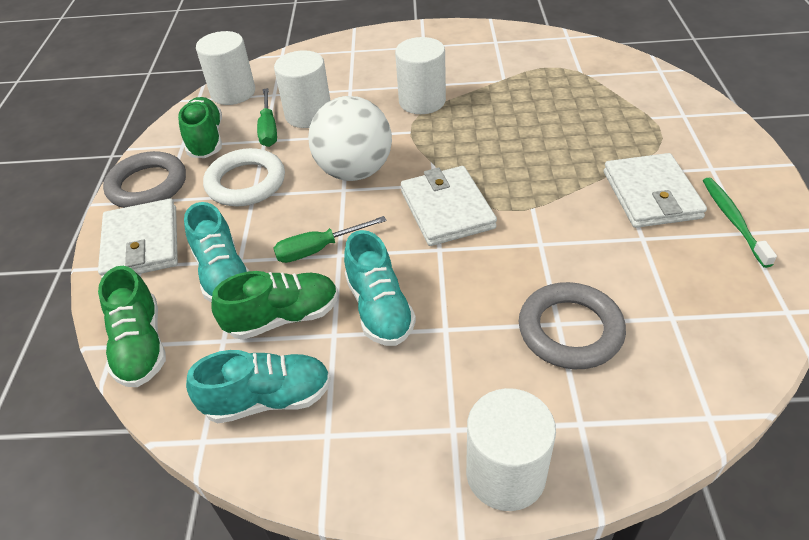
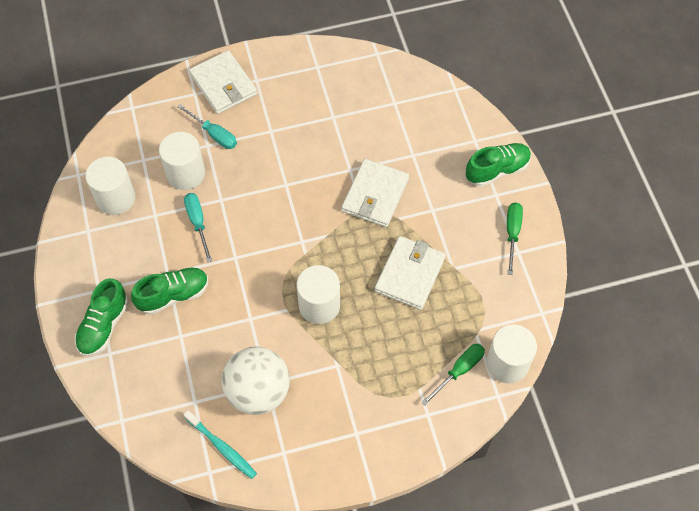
green toothbrush: 1 -> 0
grey ring: 2 -> 0
turquoise screwdriver: 0 -> 2
turquoise shoe: 3 -> 0
turquoise toothbrush: 0 -> 1
white ring: 1 -> 0

